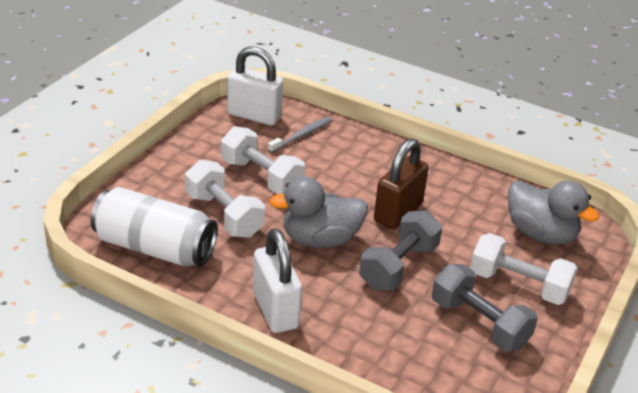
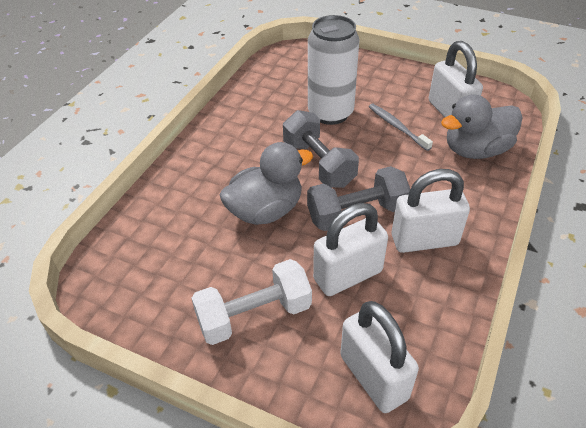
brown padlock: 1 -> 0
white dumbbell: 3 -> 1
white padlock: 2 -> 4

